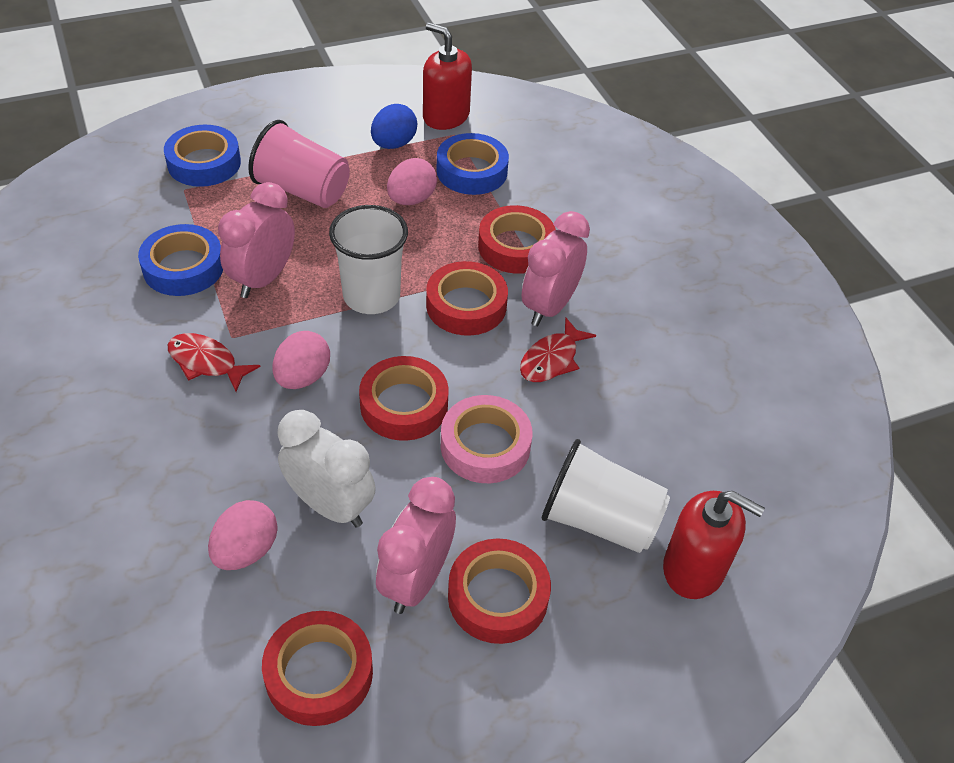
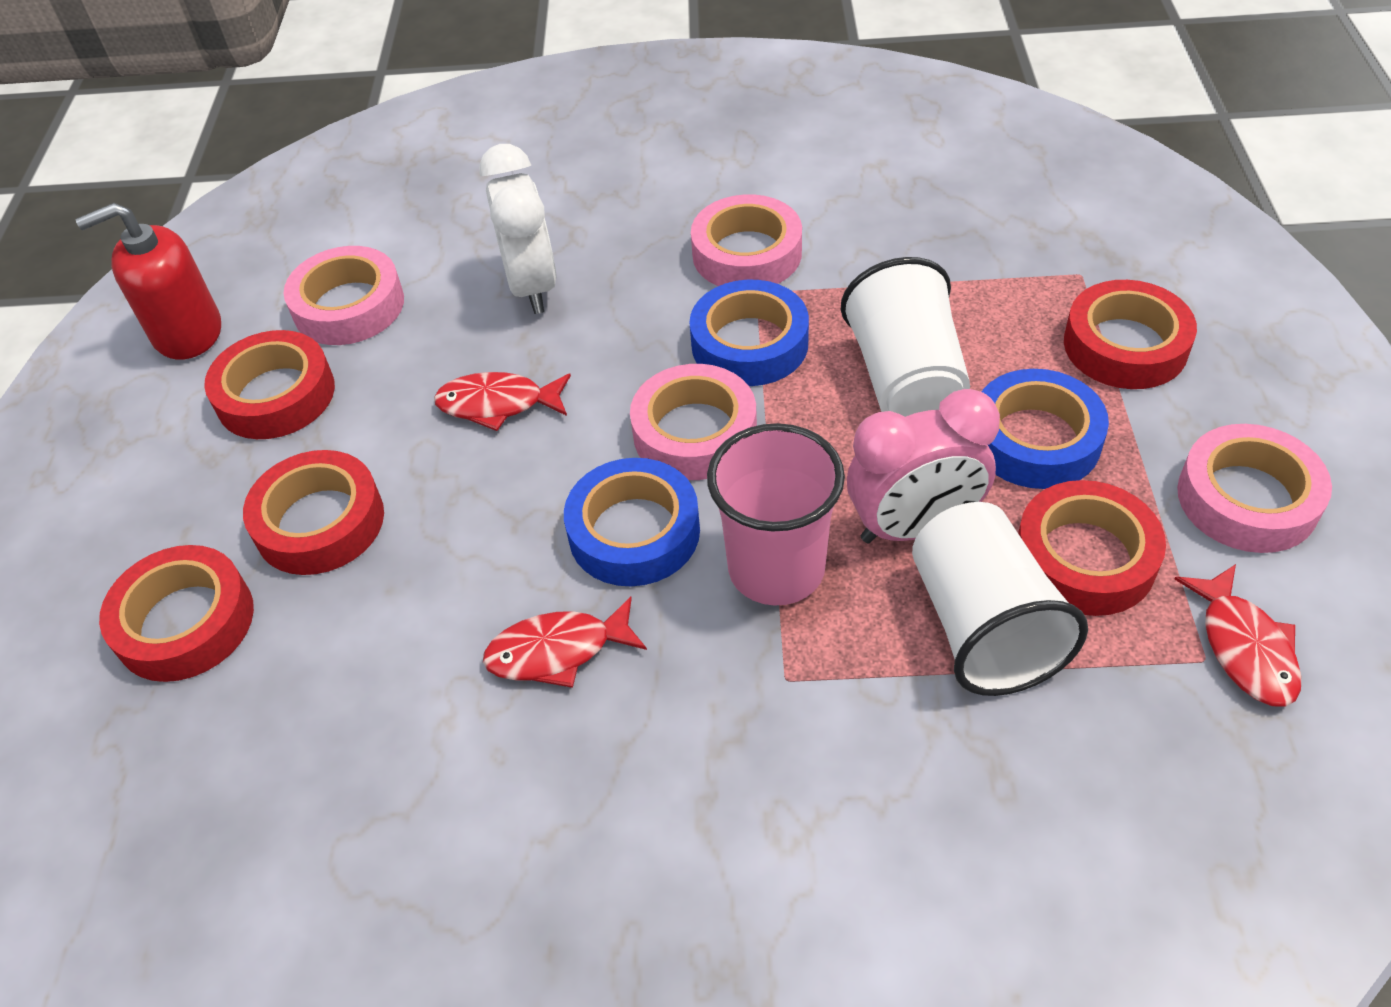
blue egg: 1 -> 0
pink clock: 3 -> 1
pink egg: 3 -> 0
pink tape: 1 -> 4
red fish: 2 -> 3
red soap dispenser: 2 -> 1

